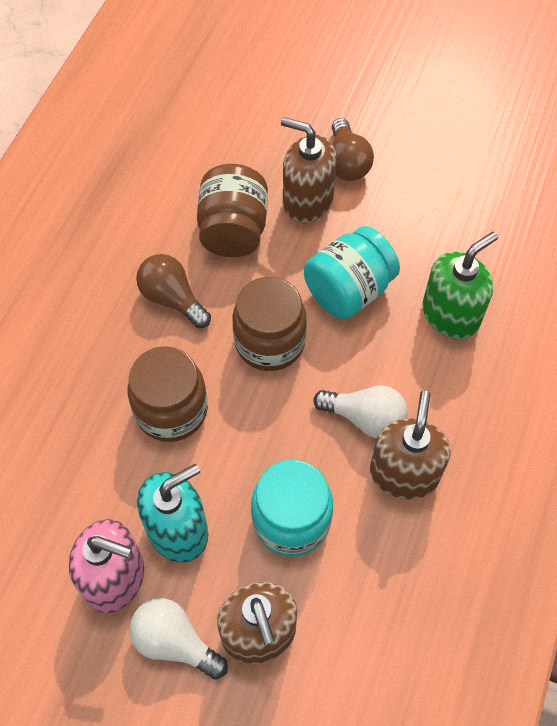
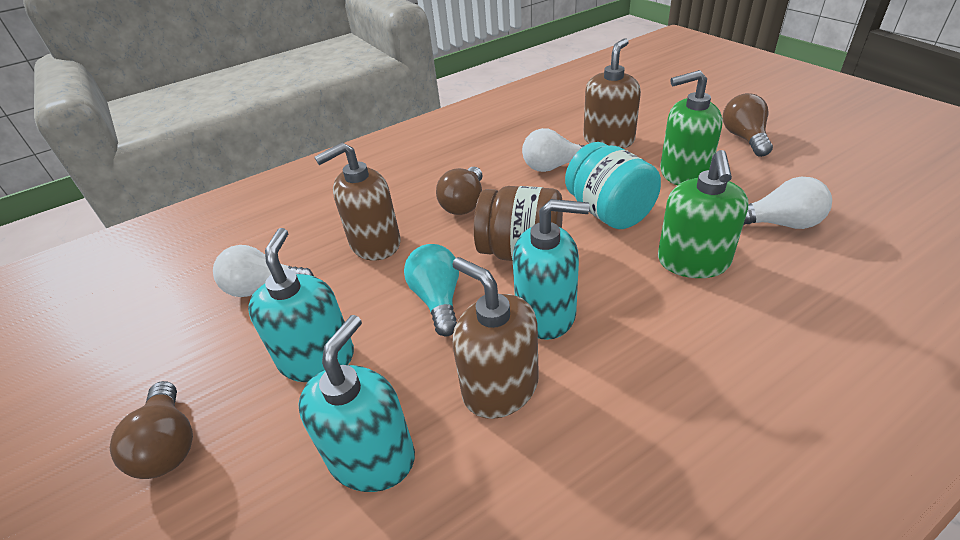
brown jar: 3 -> 1
brown light bulb: 2 -> 3
green soap dispenser: 1 -> 2
pink soap dispenser: 1 -> 0
turquoise jar: 2 -> 1
turquoise light bulb: 0 -> 1
turquoise soap dispenser: 1 -> 3
white light bulb: 2 -> 3

